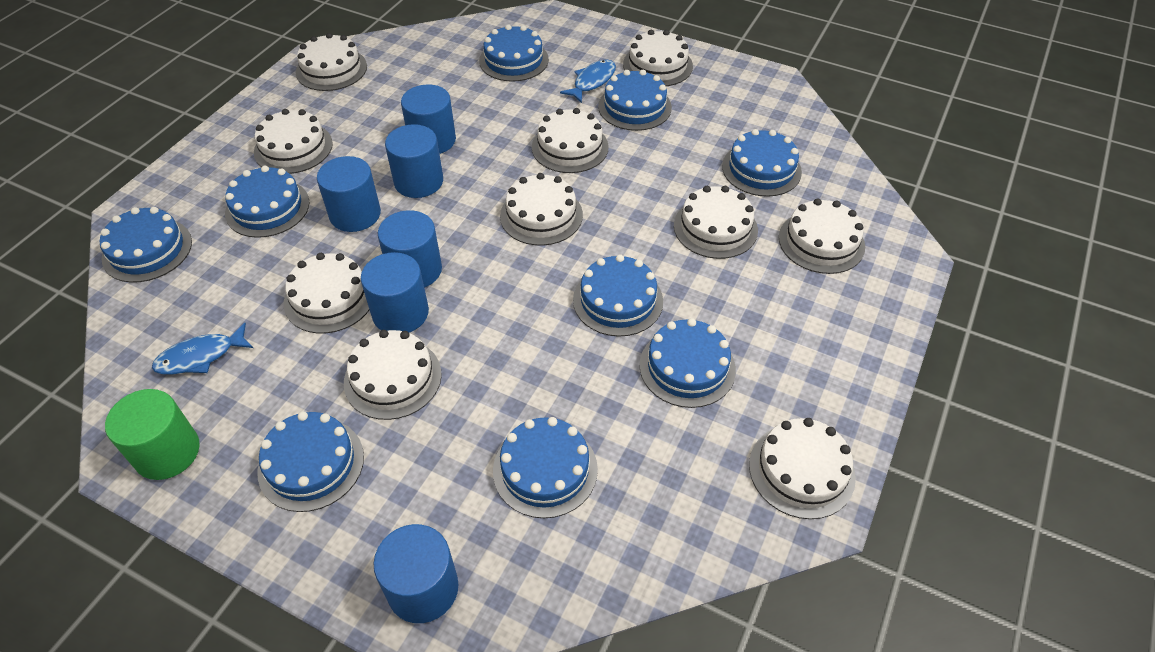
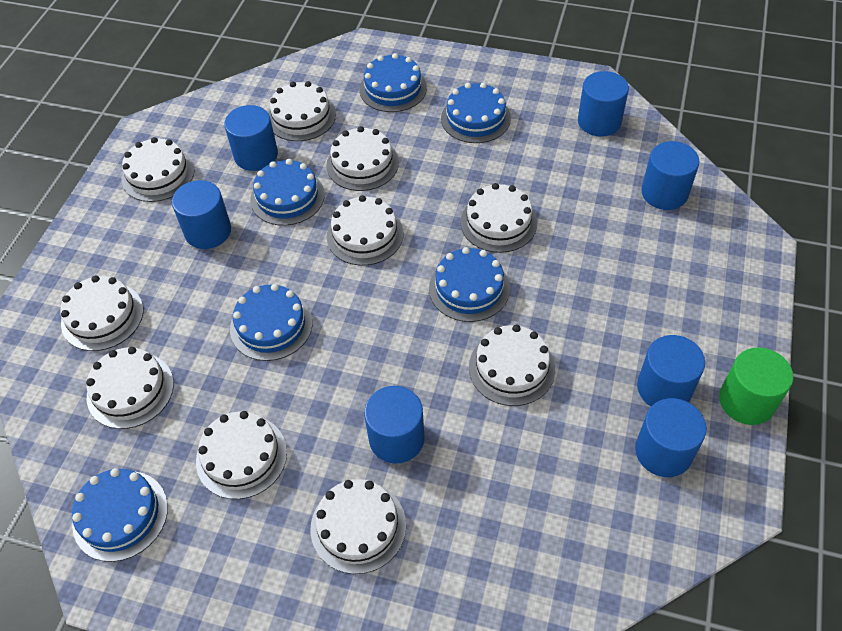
blue cake: 9 -> 6
blue cylinder: 6 -> 7
blue fish: 2 -> 0

